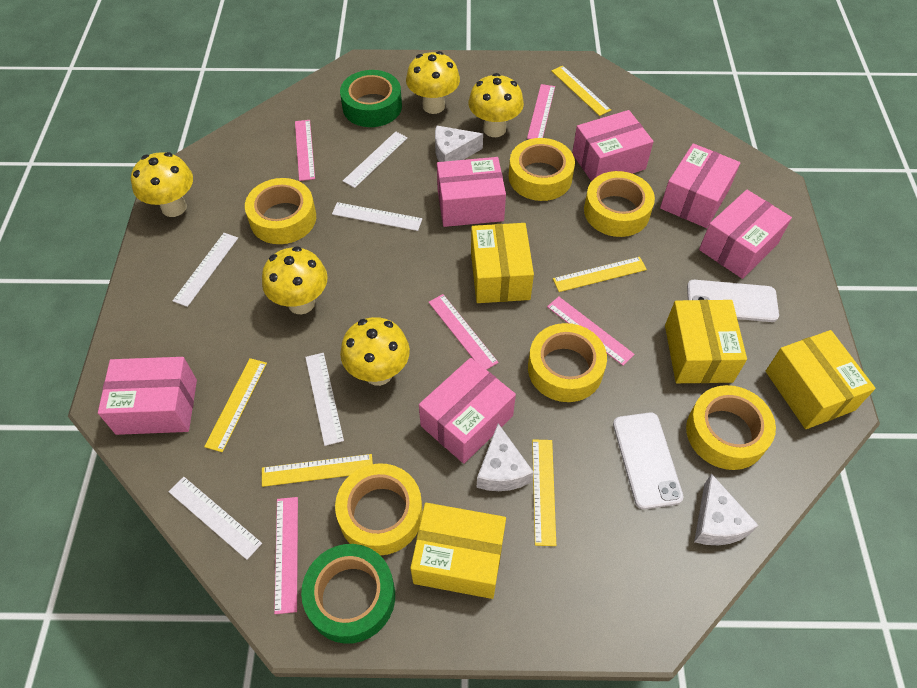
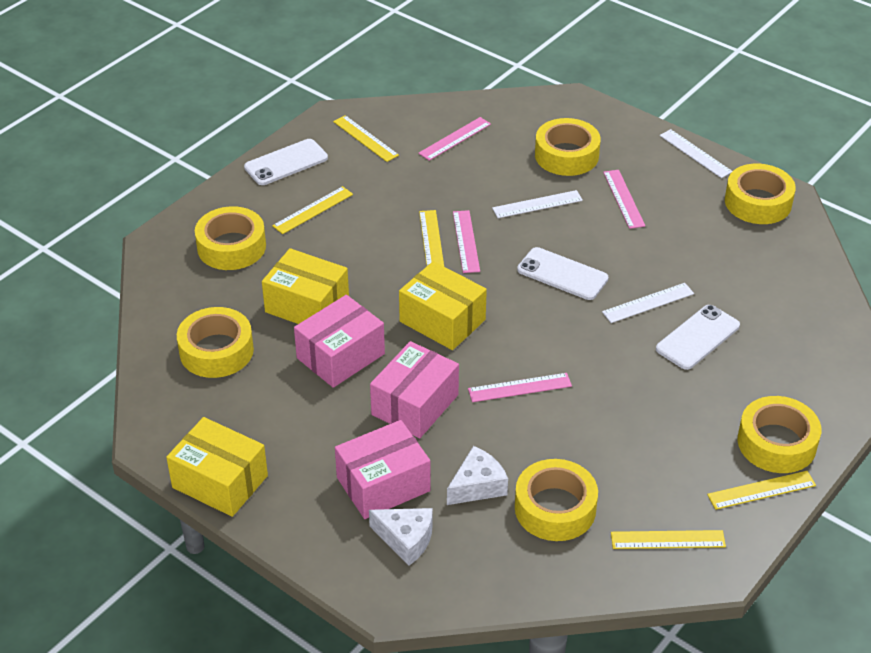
green tape: 2 -> 0
pink box: 6 -> 3
pink ruler: 5 -> 4
white cheese: 3 -> 2
white phone: 2 -> 3
white ruler: 5 -> 3
yellow box: 4 -> 3
yellow mushroom: 5 -> 0

